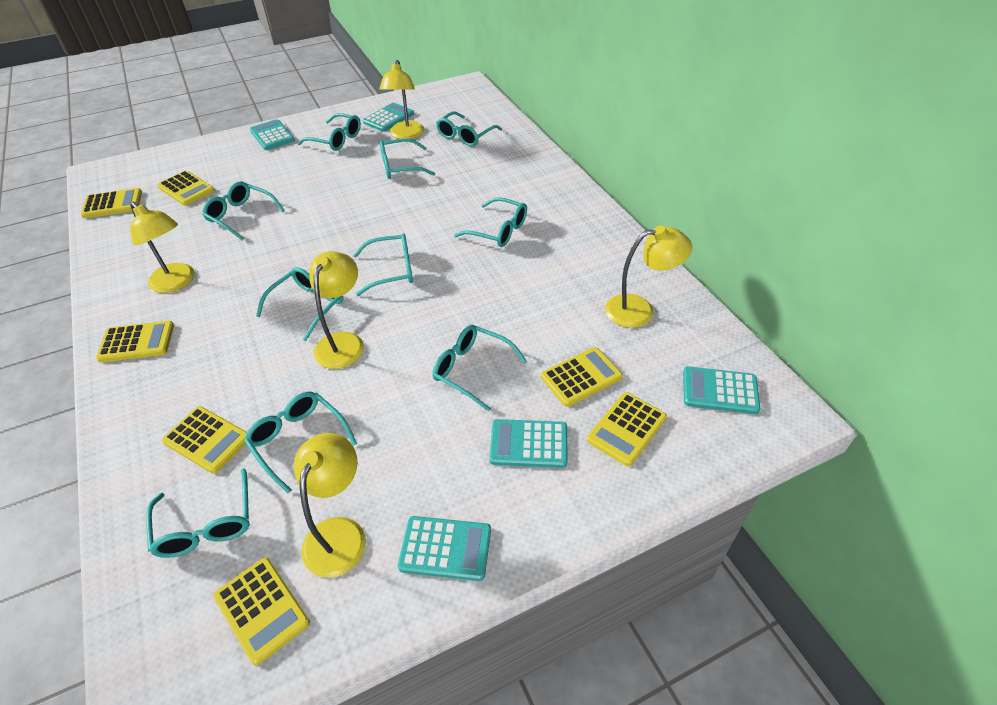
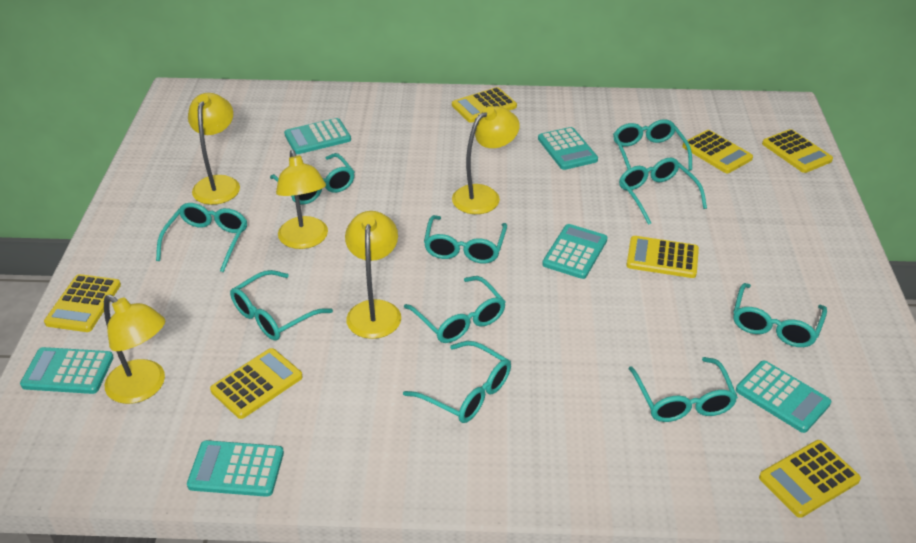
turquoise calculator: 5 -> 6

